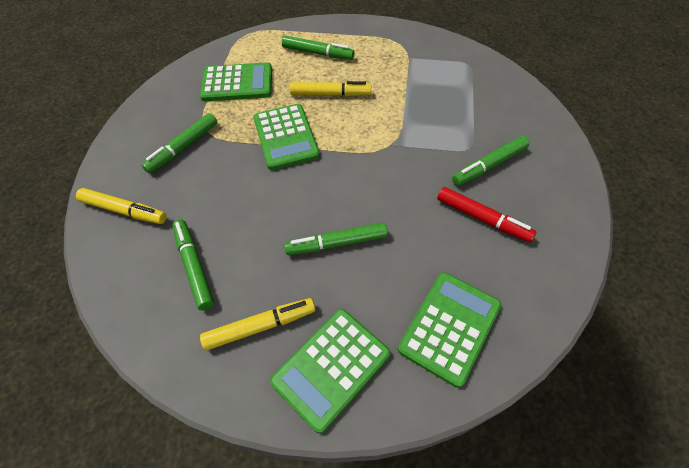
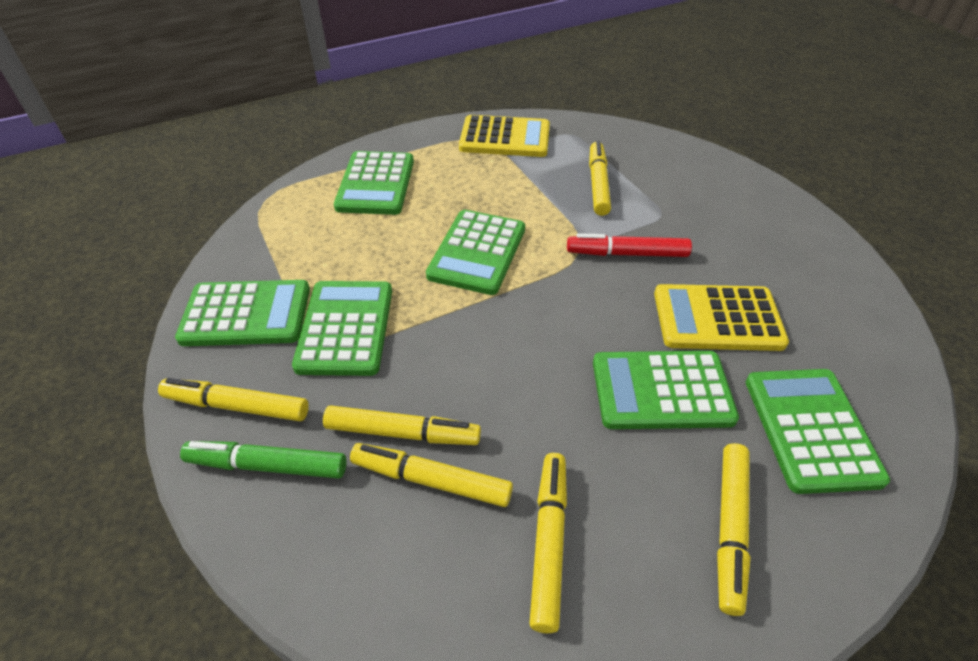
green calculator: 4 -> 6
green marker: 5 -> 1
yellow calculator: 0 -> 2
yellow marker: 3 -> 6

